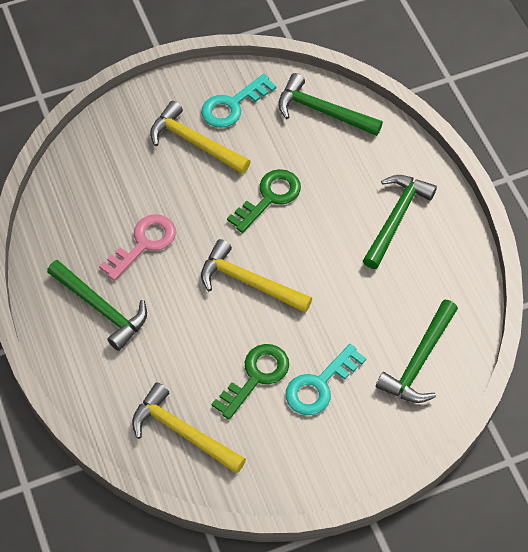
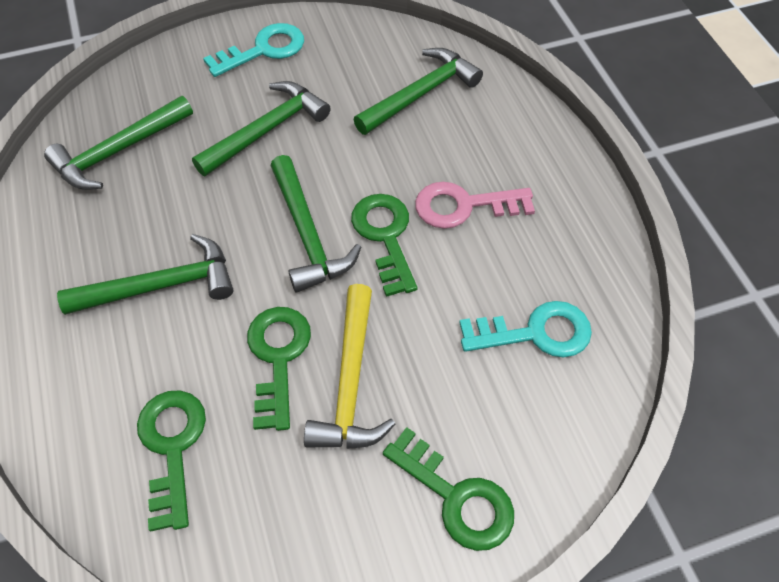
green hammer: 4 -> 5
green key: 2 -> 4
yellow hammer: 3 -> 1

